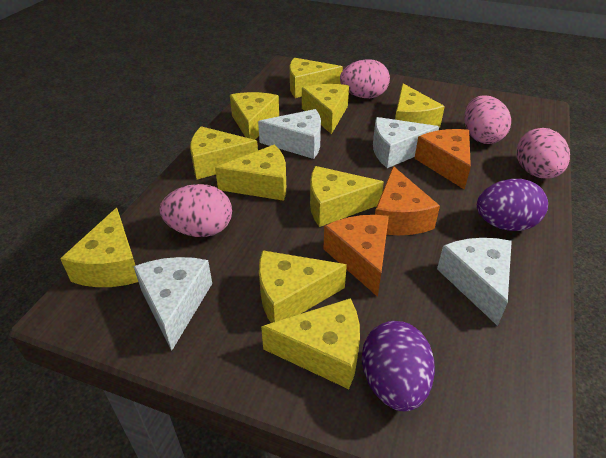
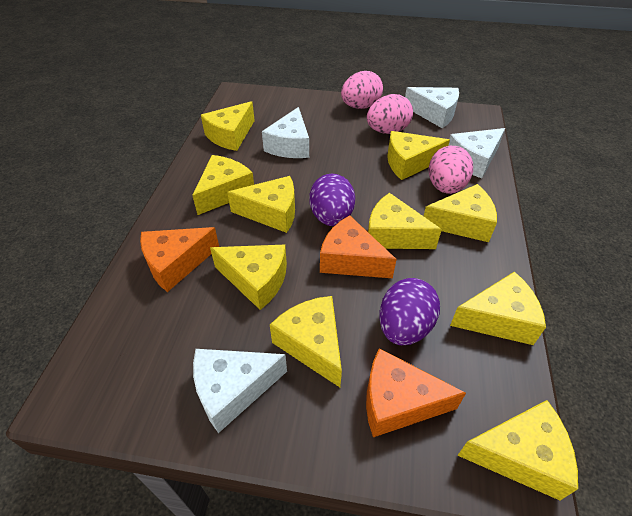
pink egg: 4 -> 3

